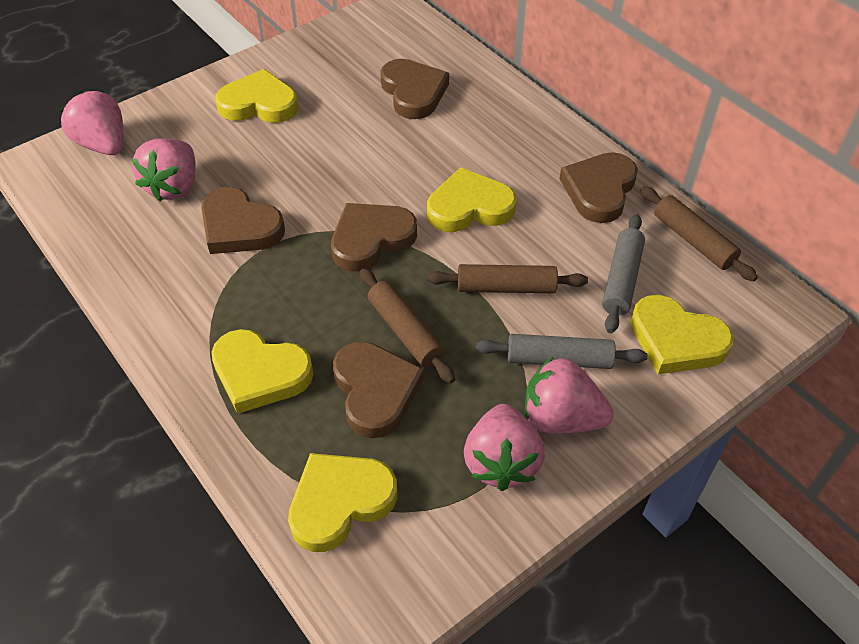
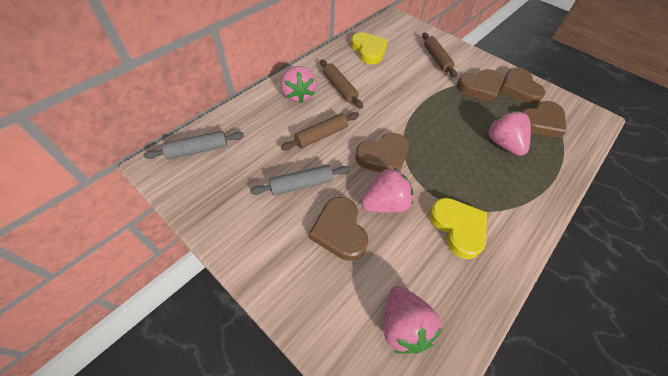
yellow heart: 5 -> 2

